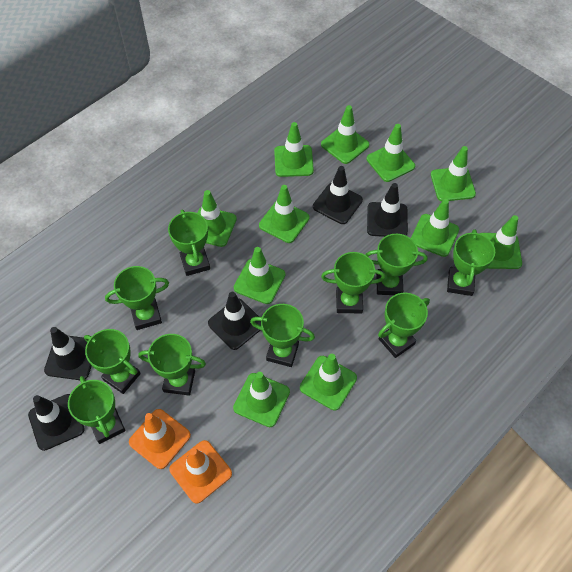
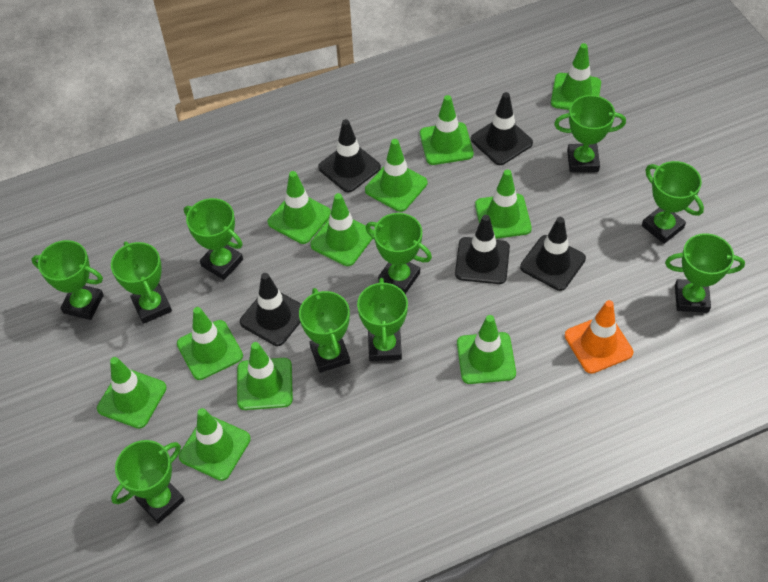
orange traffic cone: 2 -> 1

